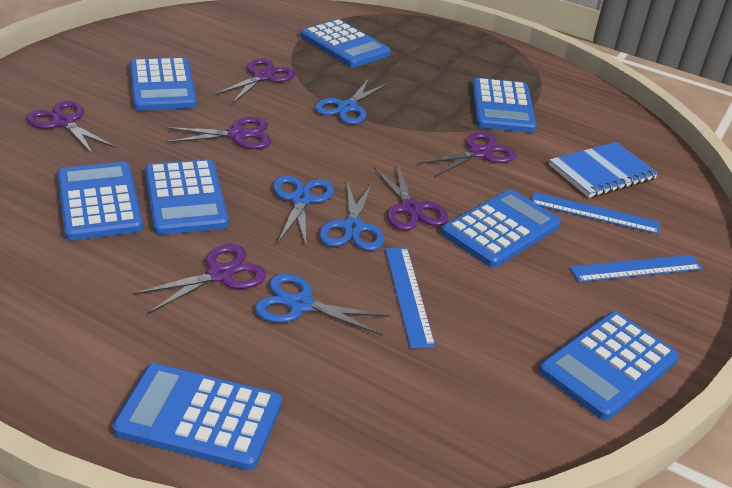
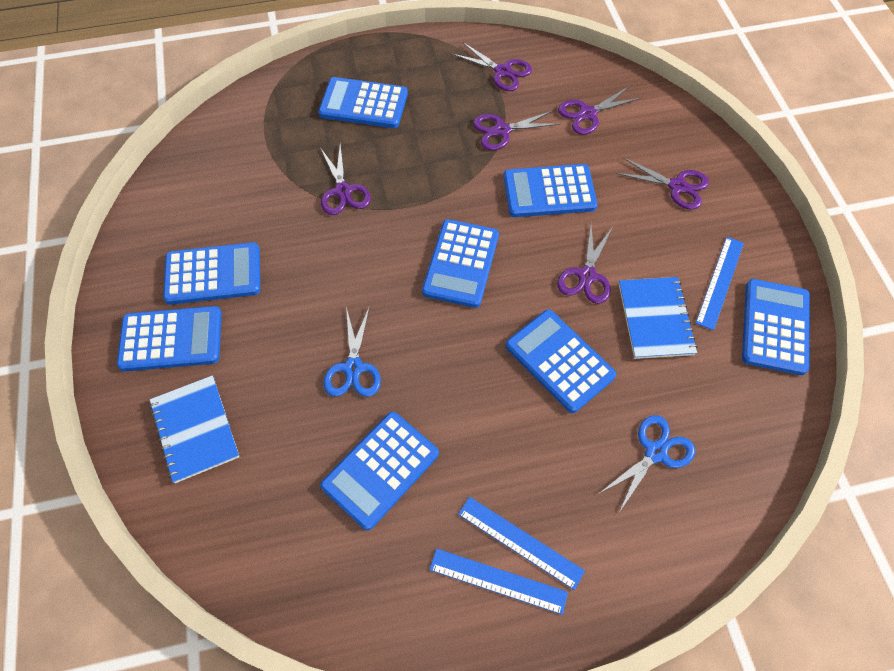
blue notebook: 1 -> 2
blue scissors: 4 -> 2

